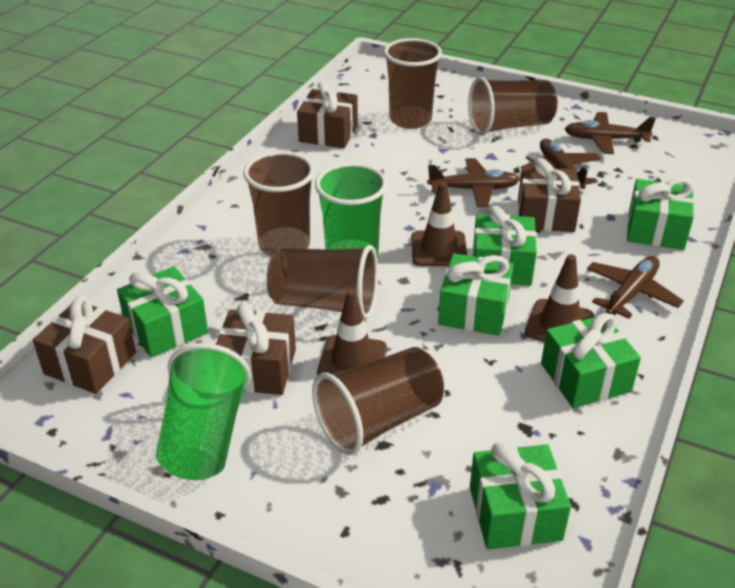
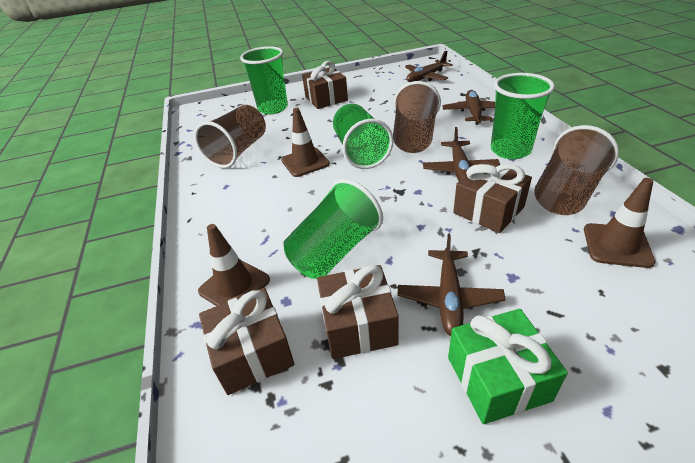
brown cup: 5 -> 3
green cup: 2 -> 4
green gift: 6 -> 1

